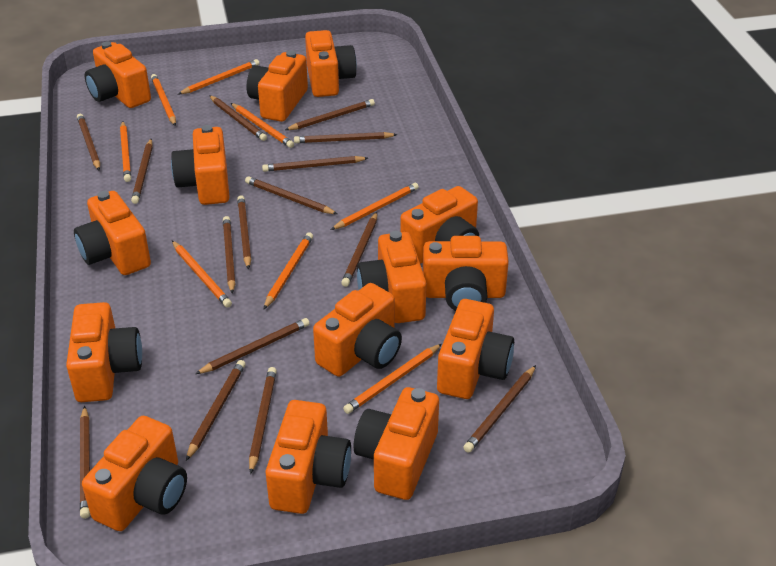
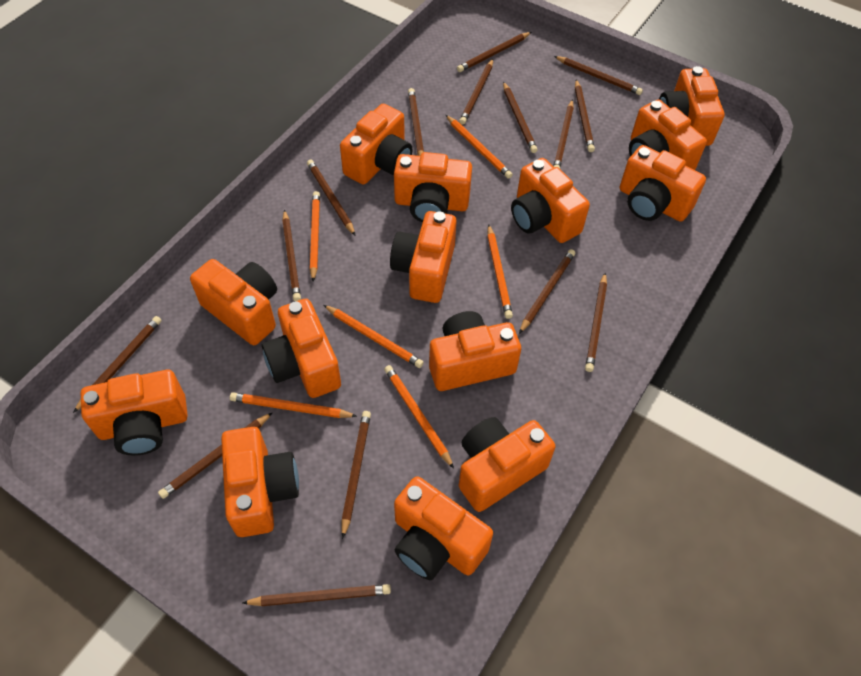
orange pencil: 8 -> 6

